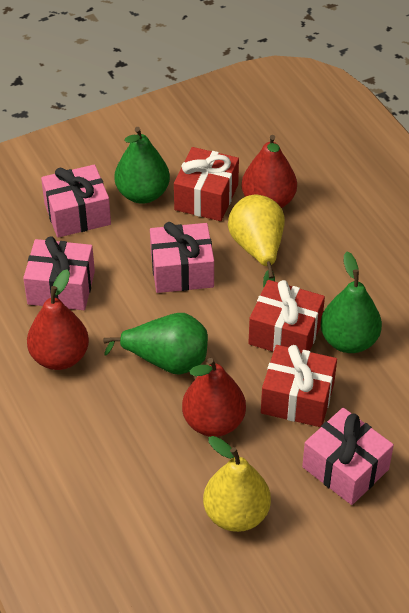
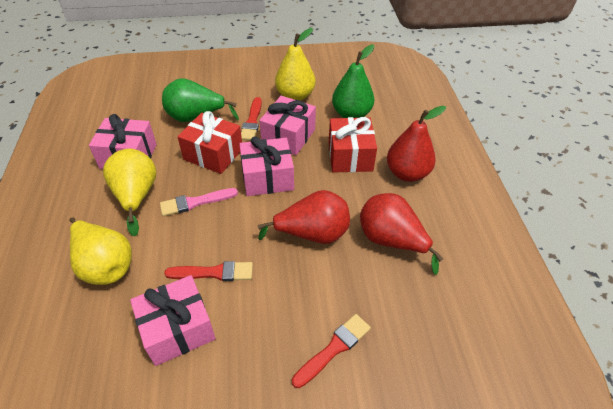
green pear: 3 -> 2
pink brush: 0 -> 1
red brush: 0 -> 3
red gift: 3 -> 2
yellow pear: 2 -> 3

